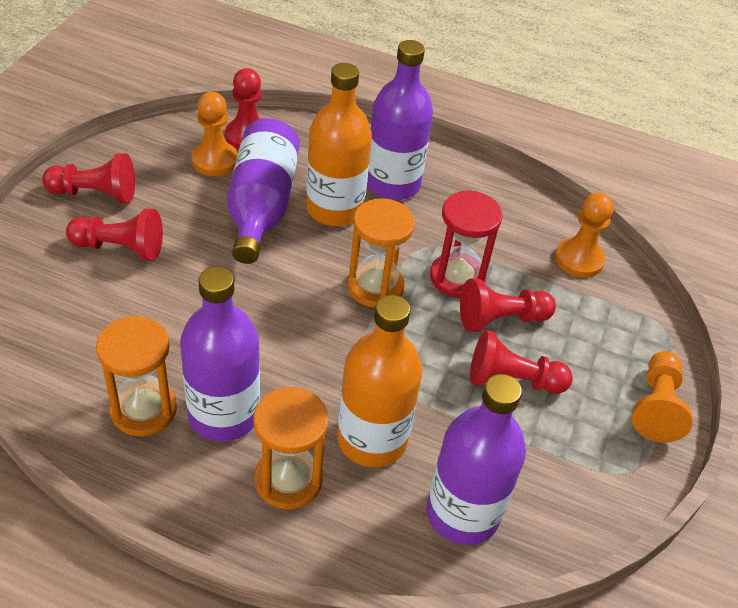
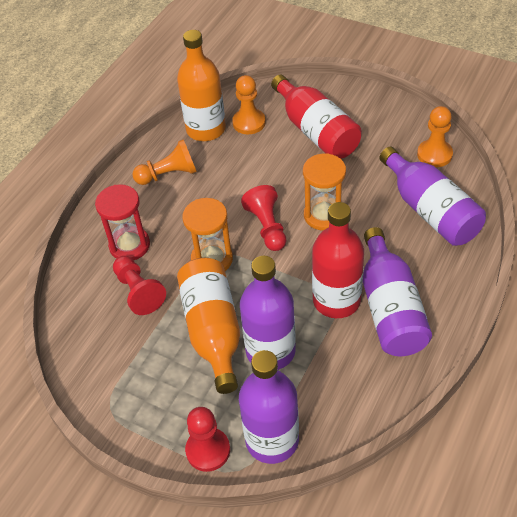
orange hourglass: 3 -> 2
red bottle: 0 -> 2
red pawn: 5 -> 3

